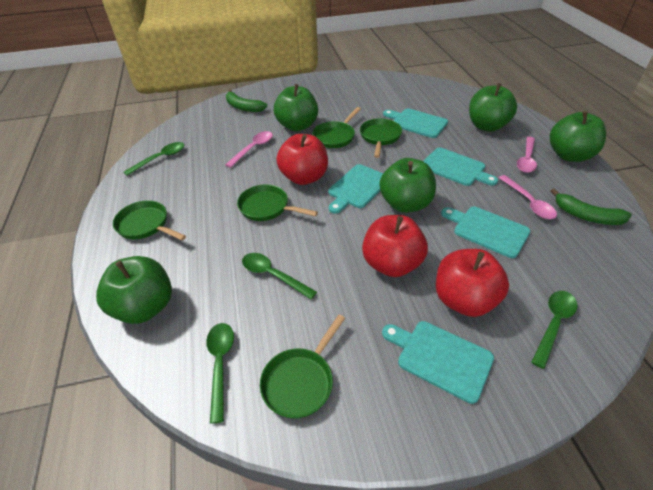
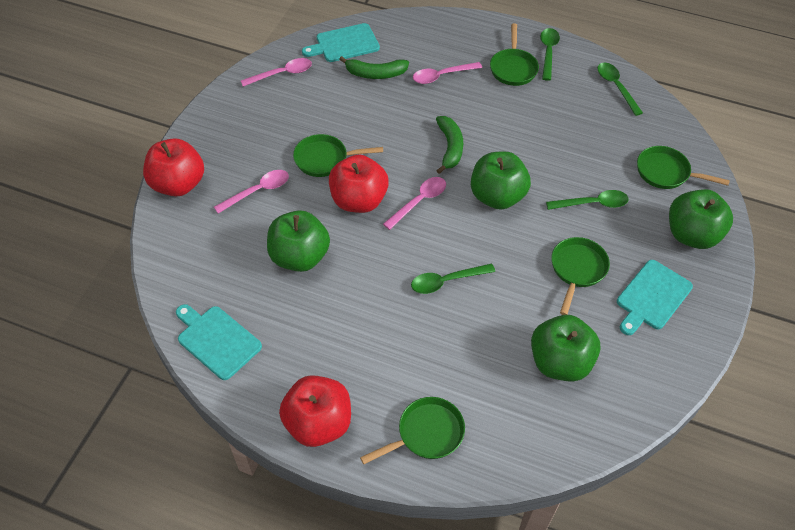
green apple: 5 -> 4
pink spoon: 3 -> 4
turquoise cutting board: 5 -> 3

